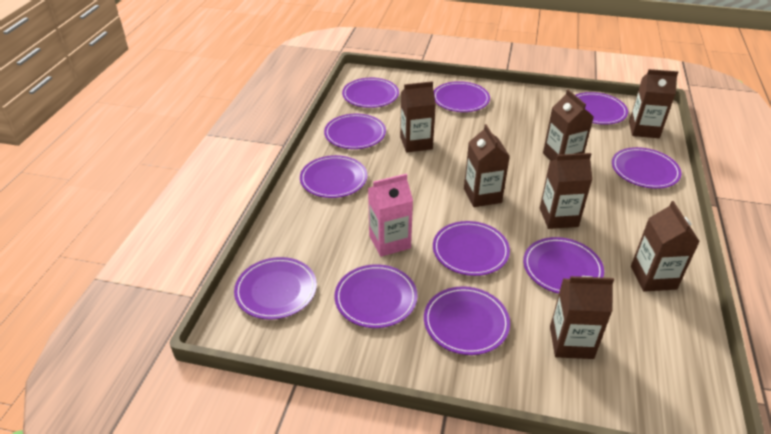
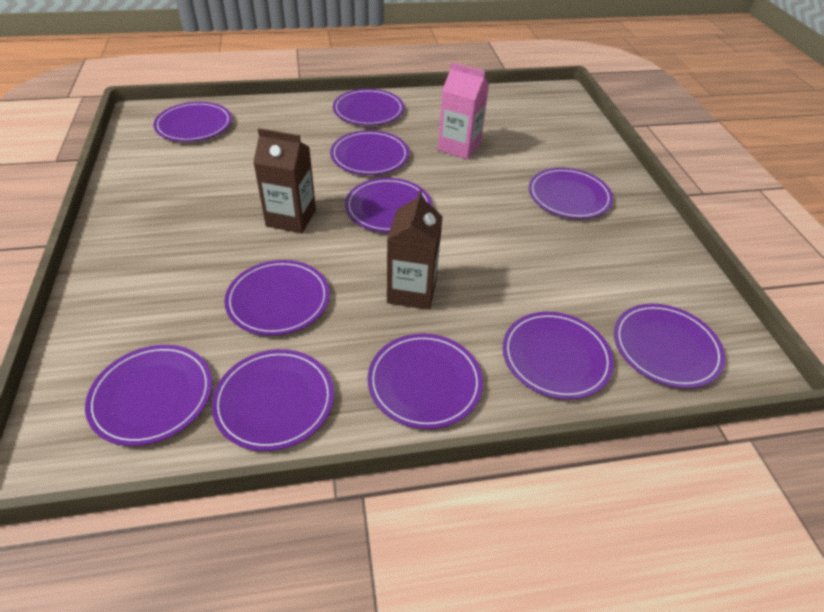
brown carton: 7 -> 2

